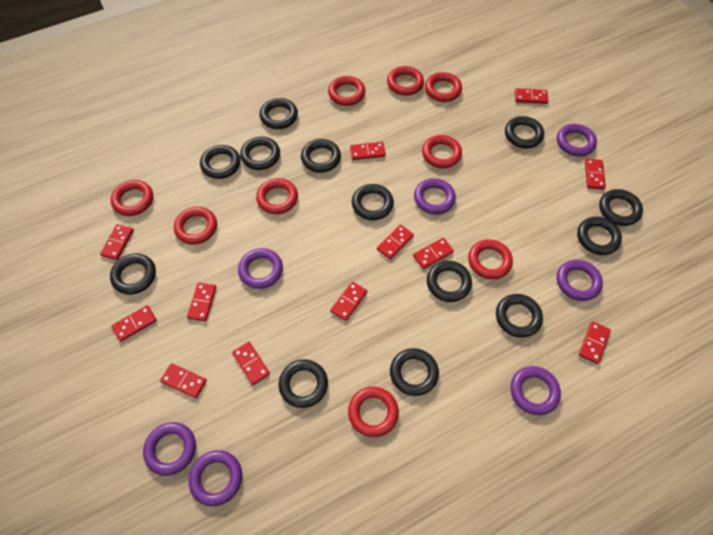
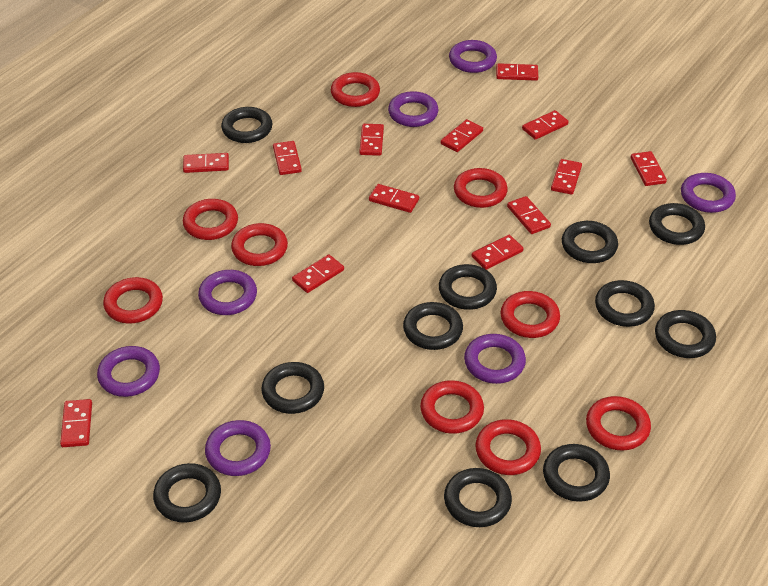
black ring: 13 -> 11
red domino: 12 -> 13

